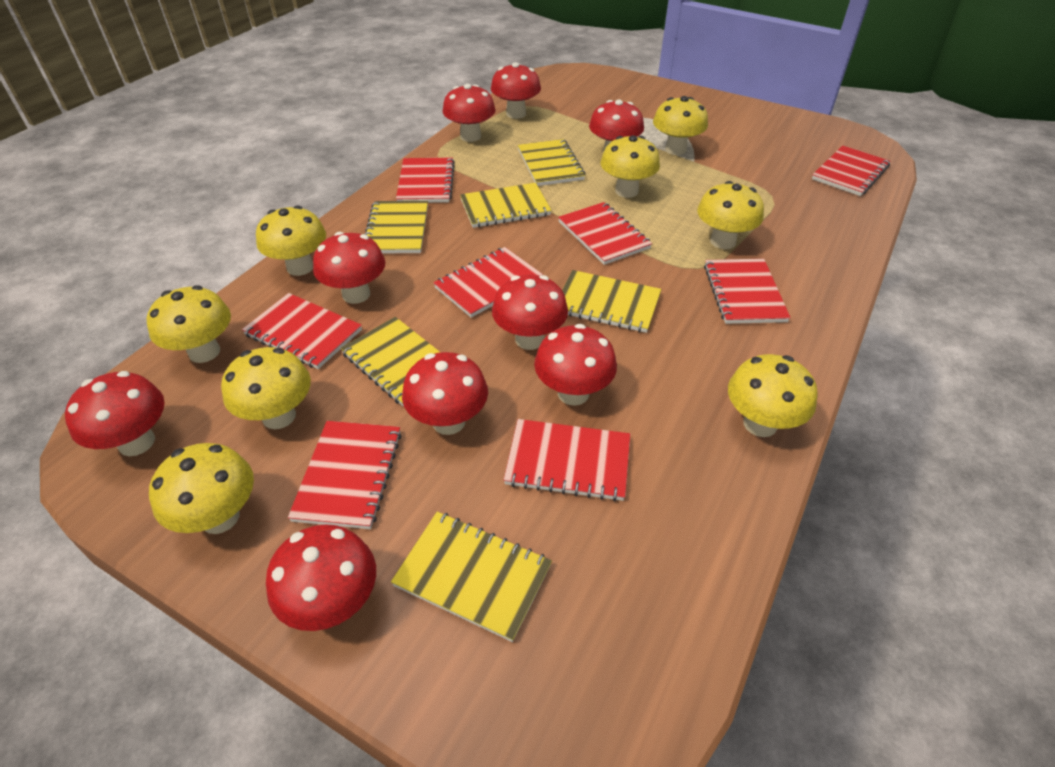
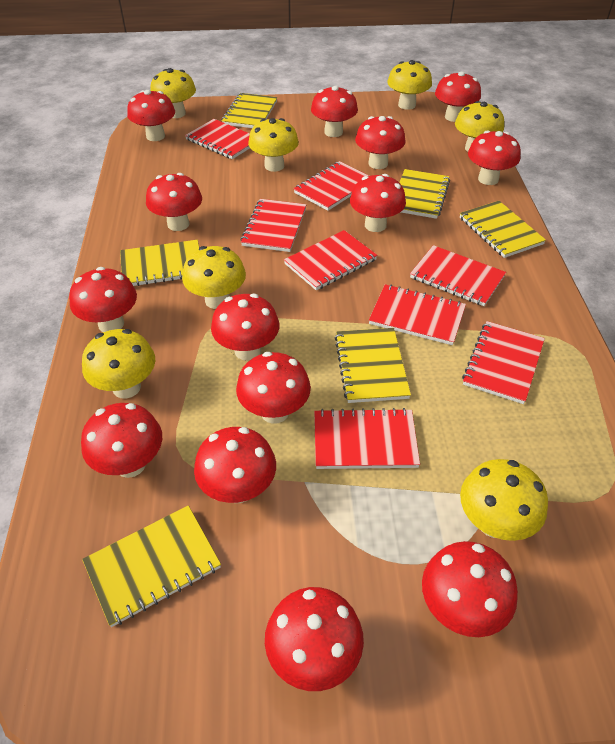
red mushroom: 9 -> 14
yellow mushroom: 8 -> 7

